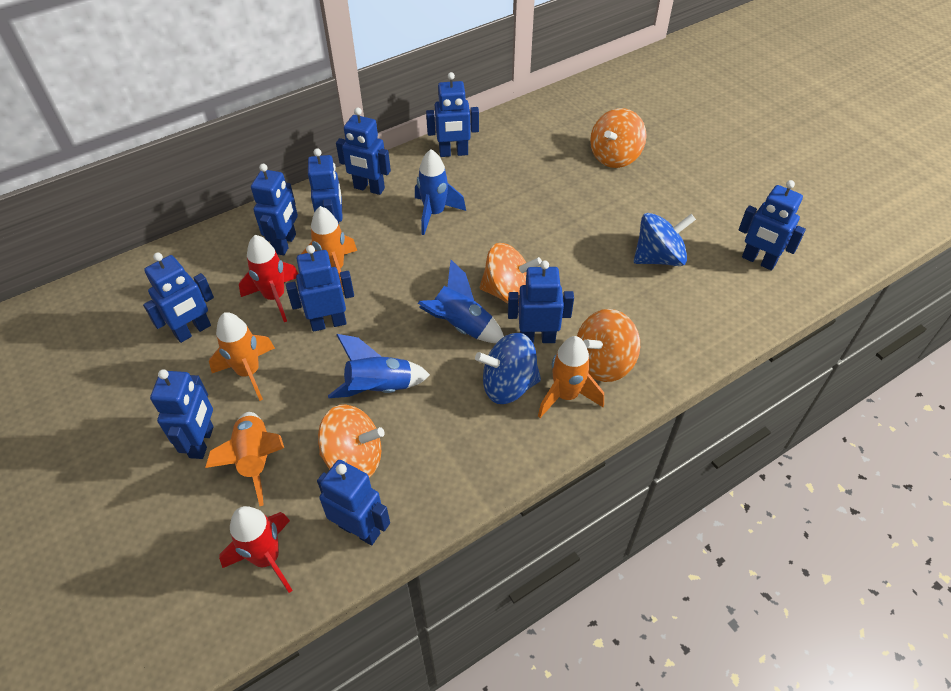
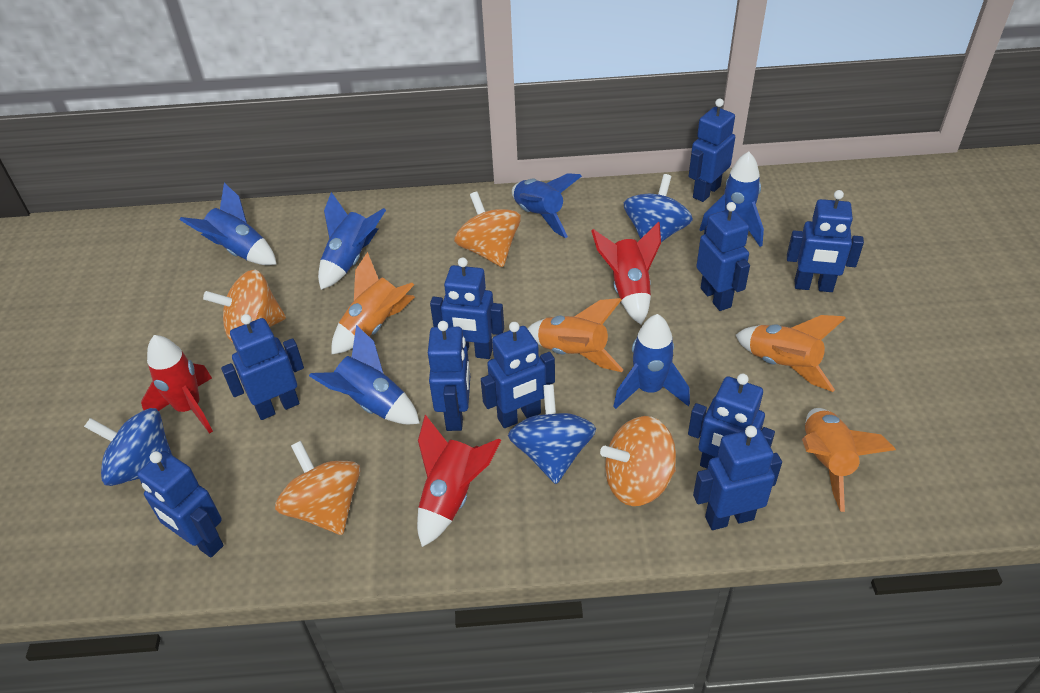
blue rocket: 3 -> 6
blue spinning top: 2 -> 3
red rocket: 2 -> 3

